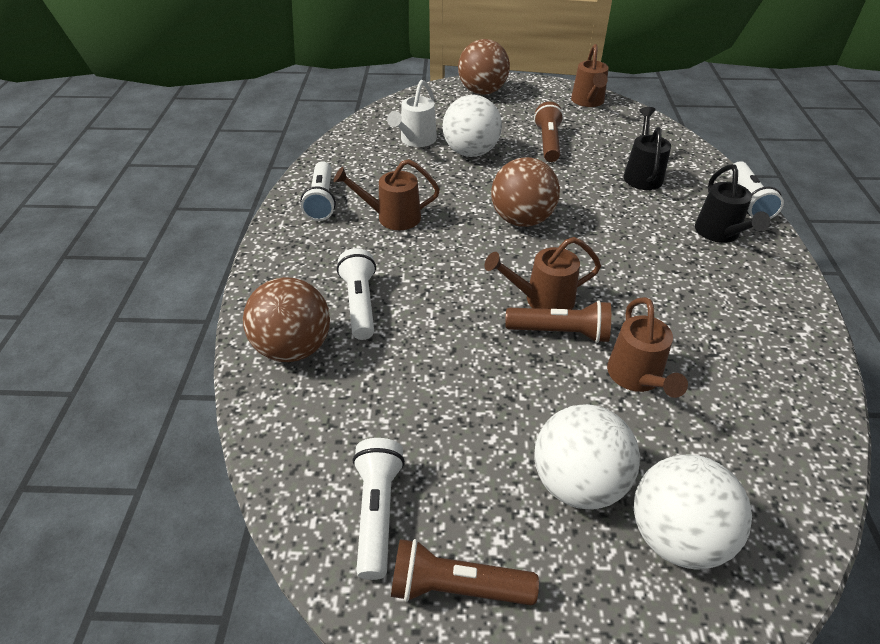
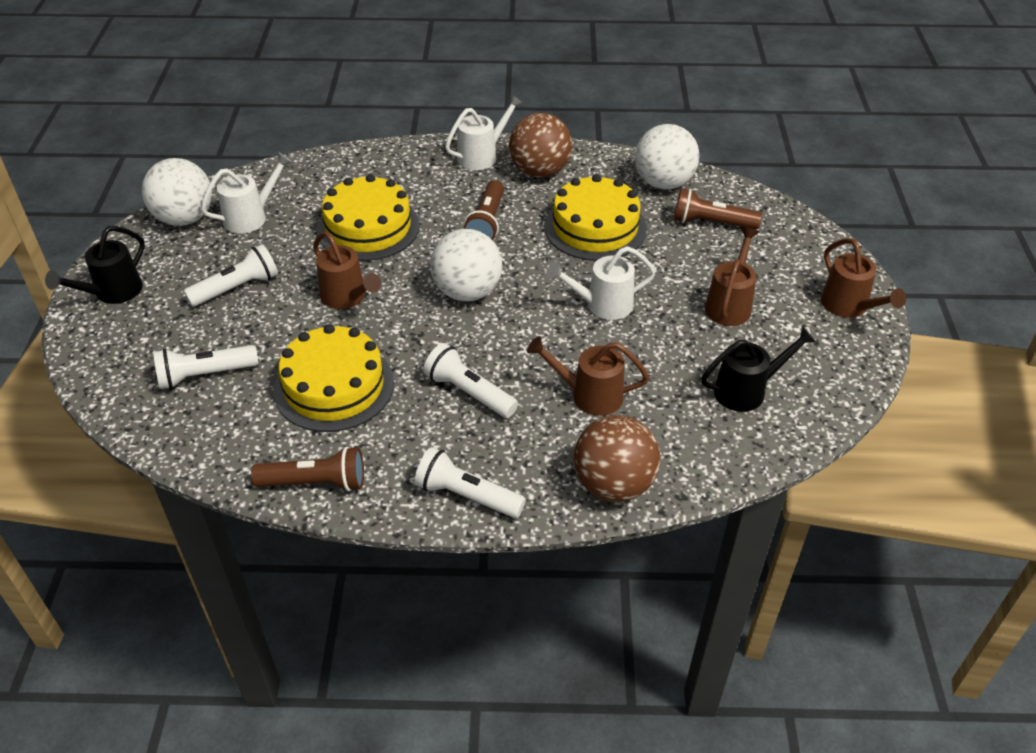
brown ball: 3 -> 2
white watering can: 1 -> 3
yellow cake: 0 -> 3

